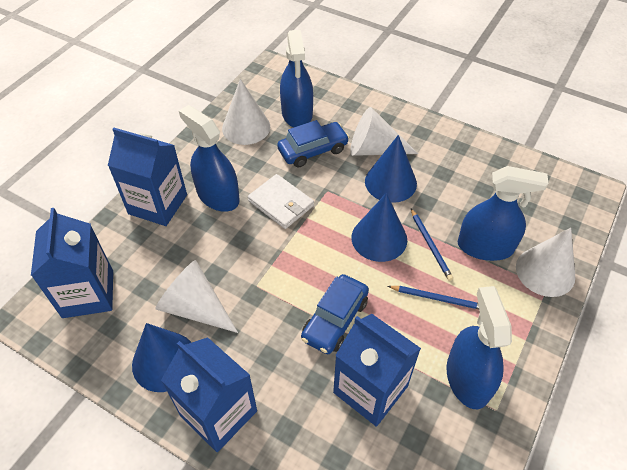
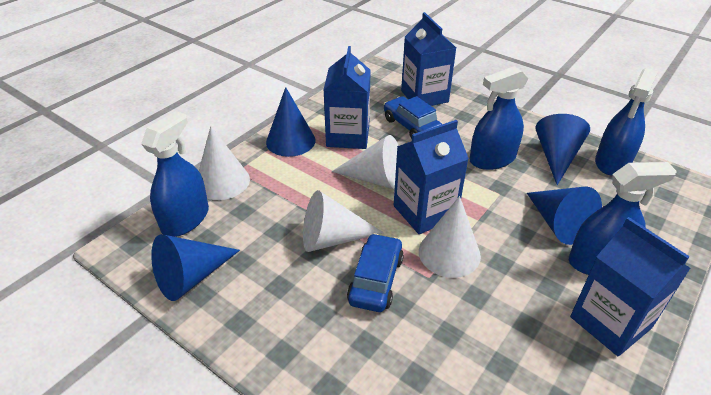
blue cone: 3 -> 4
blue pencil: 2 -> 0
white wallet: 1 -> 0

